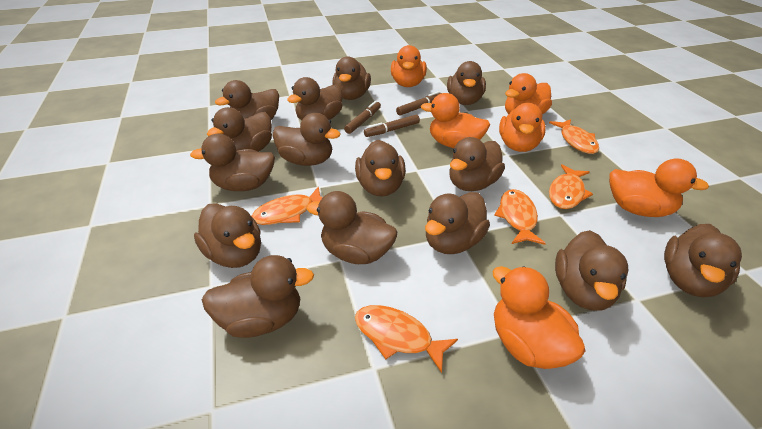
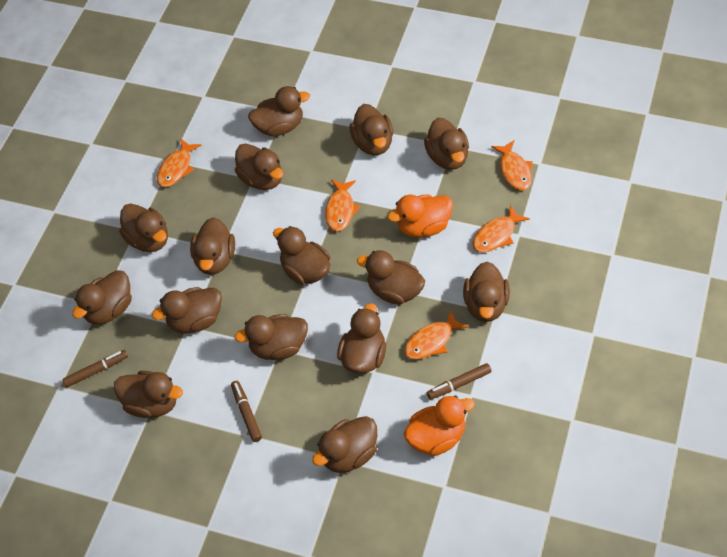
orange duck: 6 -> 2

